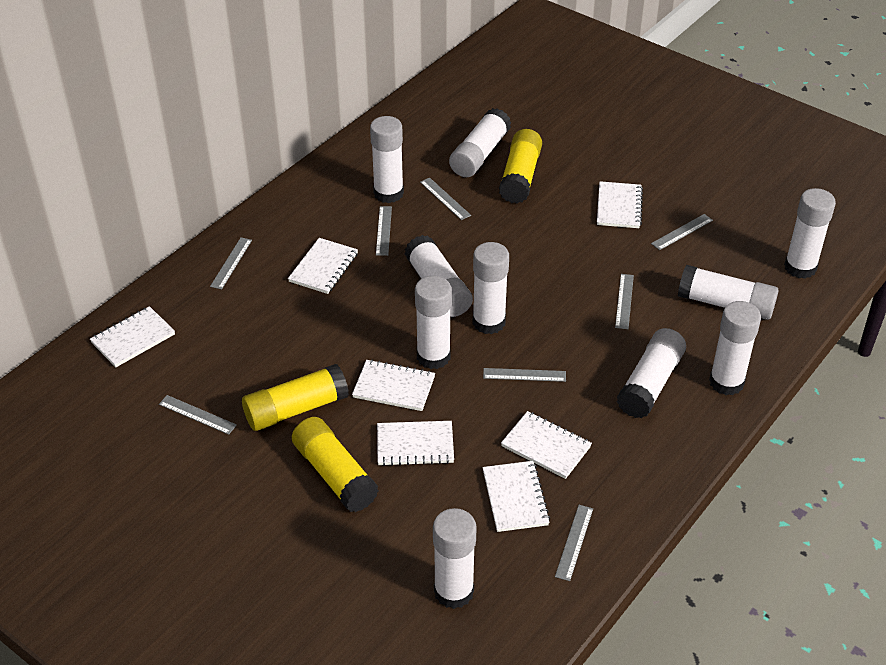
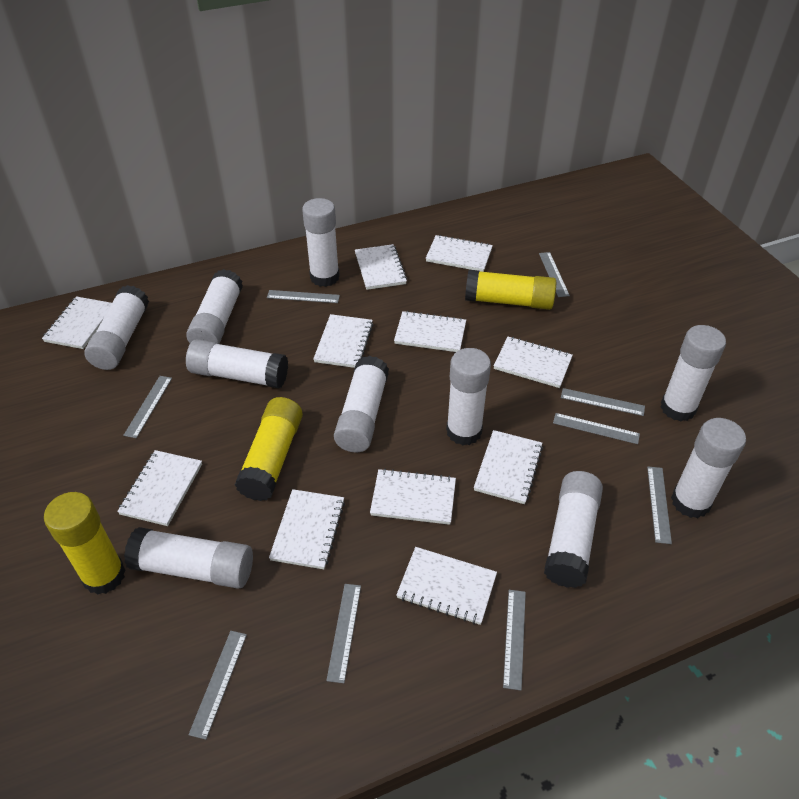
grey ruler: 8 -> 9
white notebook: 7 -> 11

